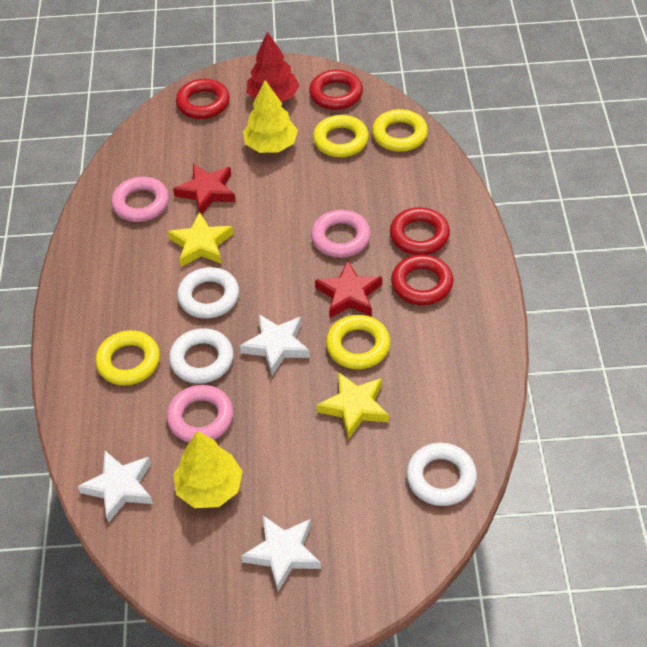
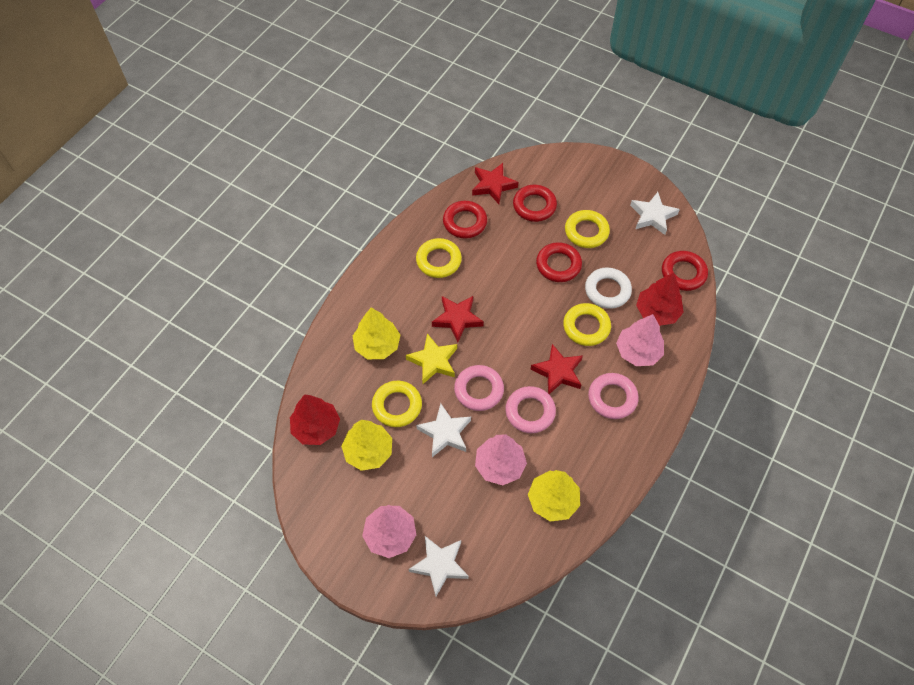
pink tree: 0 -> 3
red star: 2 -> 3
red tree: 1 -> 2
white ring: 3 -> 1
yellow star: 2 -> 1
yellow tree: 2 -> 3

